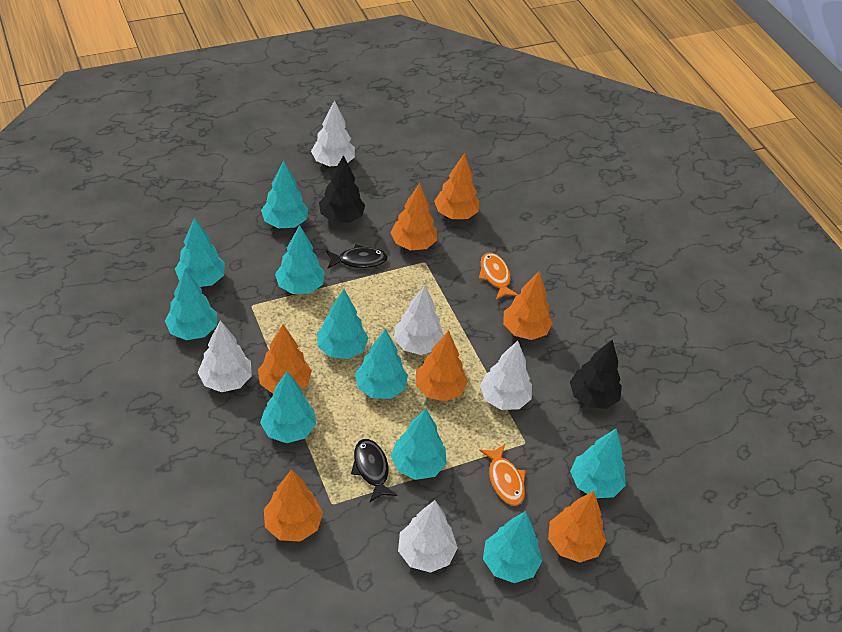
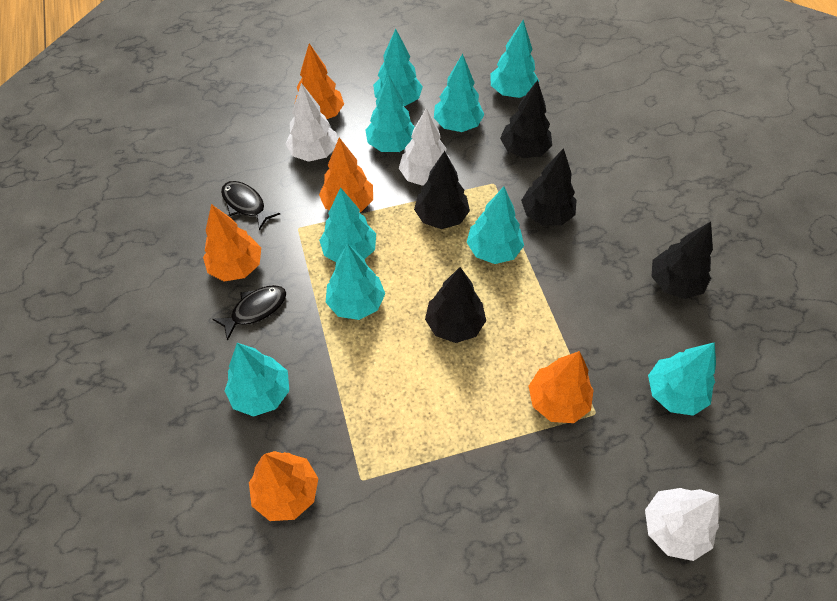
black tree: 2 -> 5
orange fish: 2 -> 0
orange tree: 7 -> 5
turquoise tree: 10 -> 9
white tree: 5 -> 3

